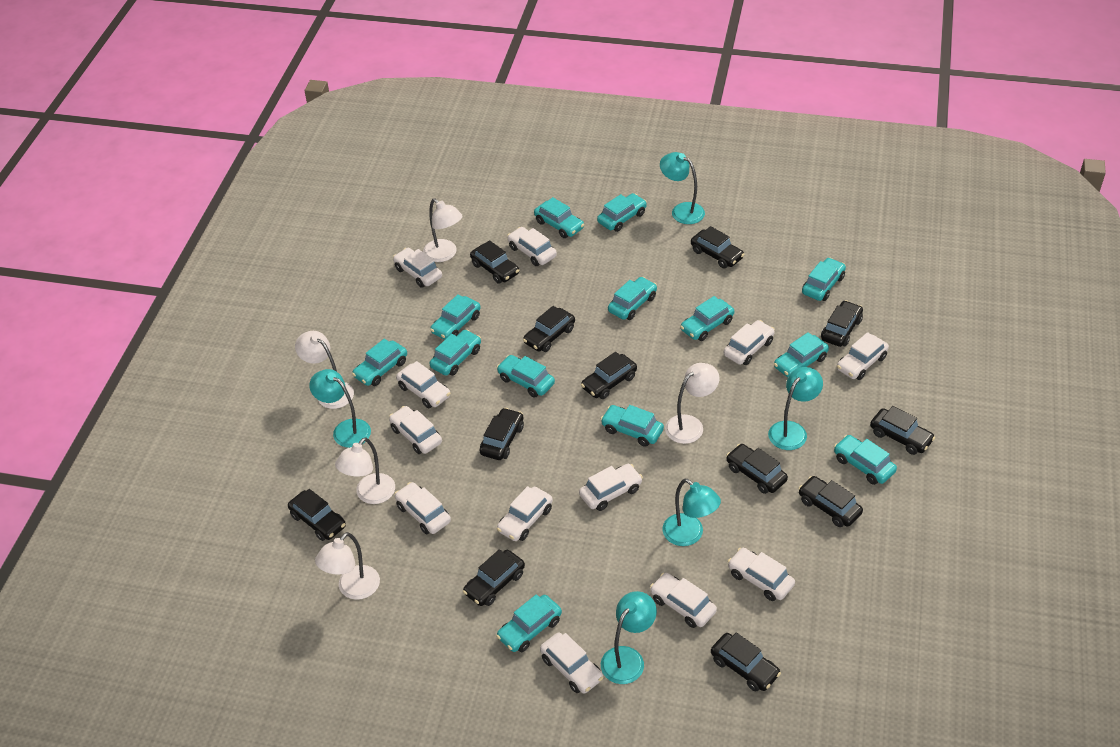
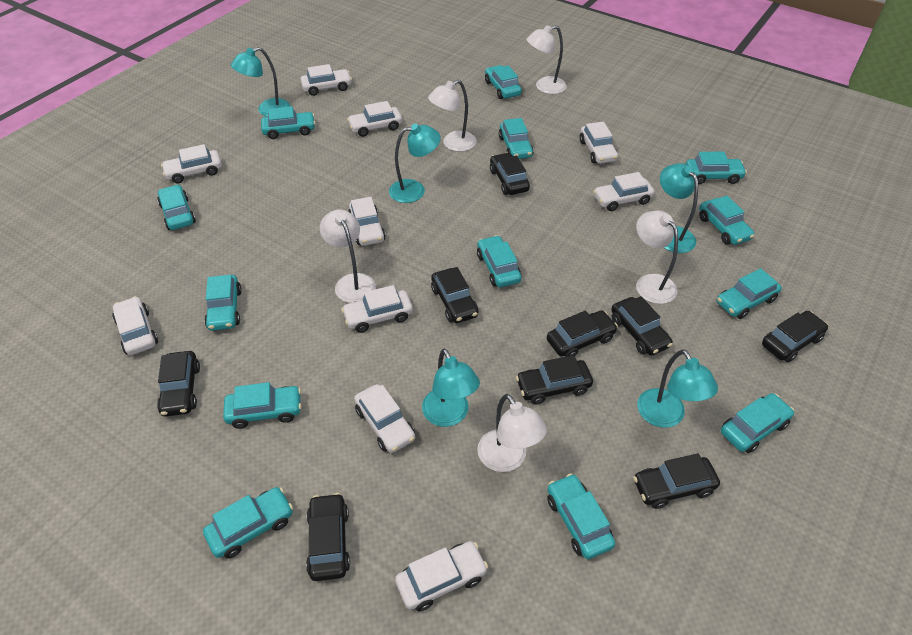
black car: 12 -> 9
white car: 12 -> 10

